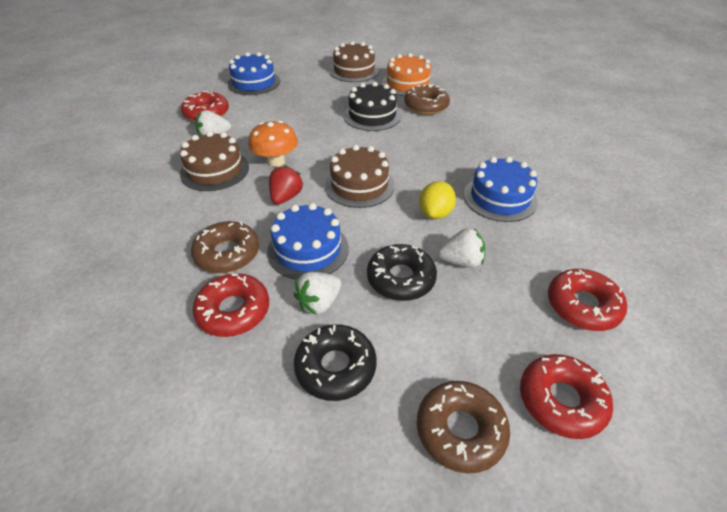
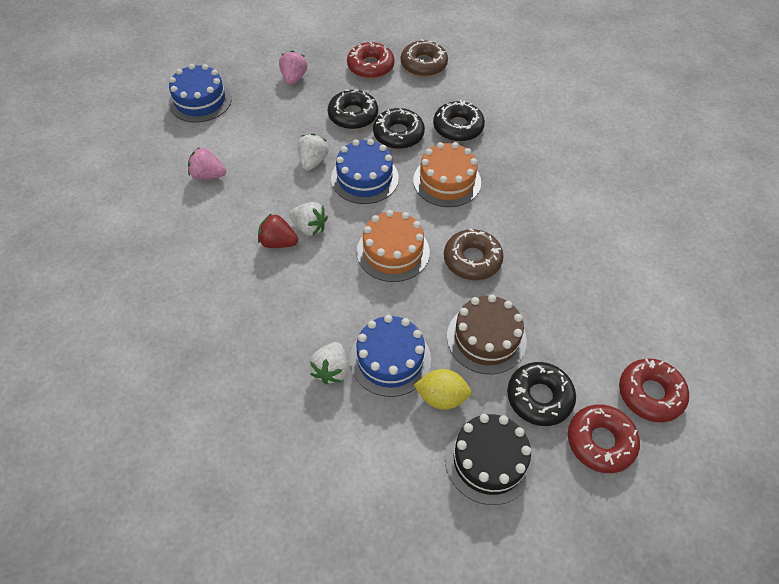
black donut: 2 -> 4
brown cake: 3 -> 1
brown donut: 3 -> 2
orange cake: 1 -> 2
orange mushroom: 1 -> 0
pink strawberry: 0 -> 2
red donut: 4 -> 3

